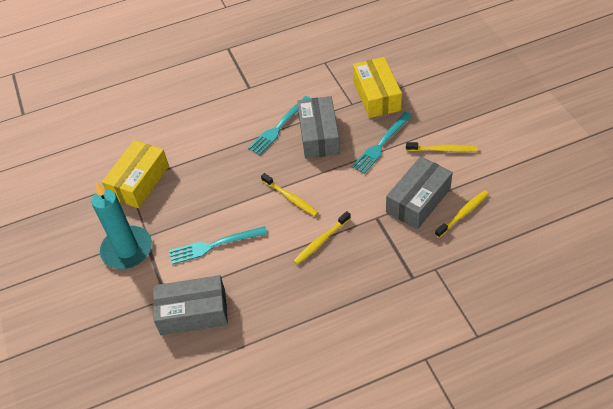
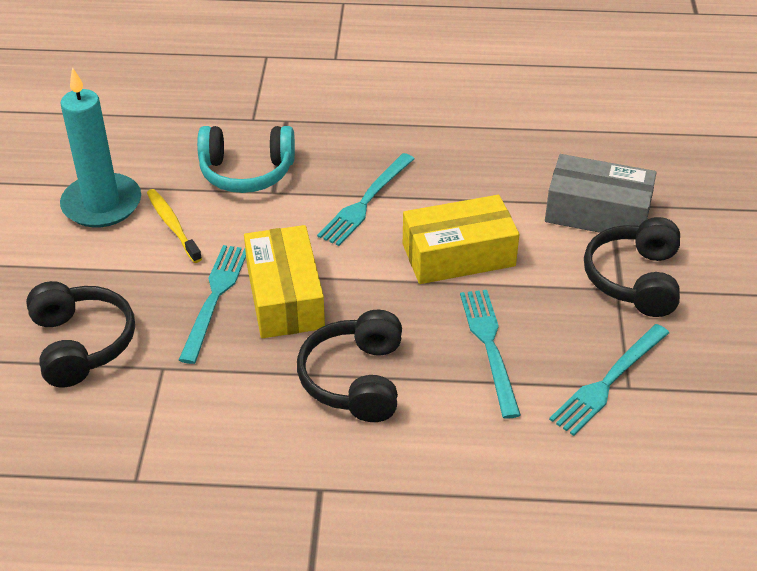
black headphones: 0 -> 3
grey box: 3 -> 1
turquoise fork: 3 -> 4
turquoise headphones: 0 -> 1
yellow toothbrush: 4 -> 1

